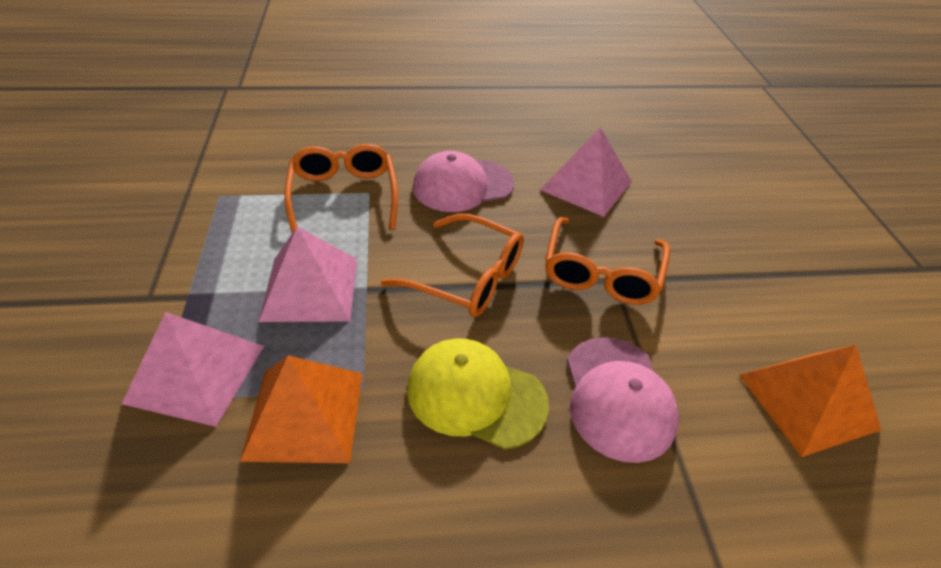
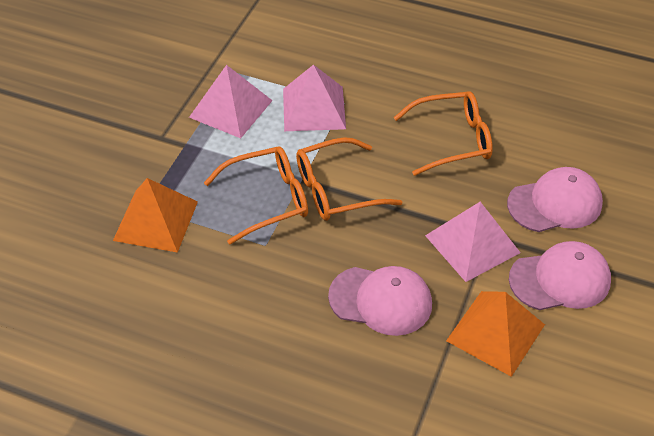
pink cap: 2 -> 3
yellow cap: 1 -> 0

